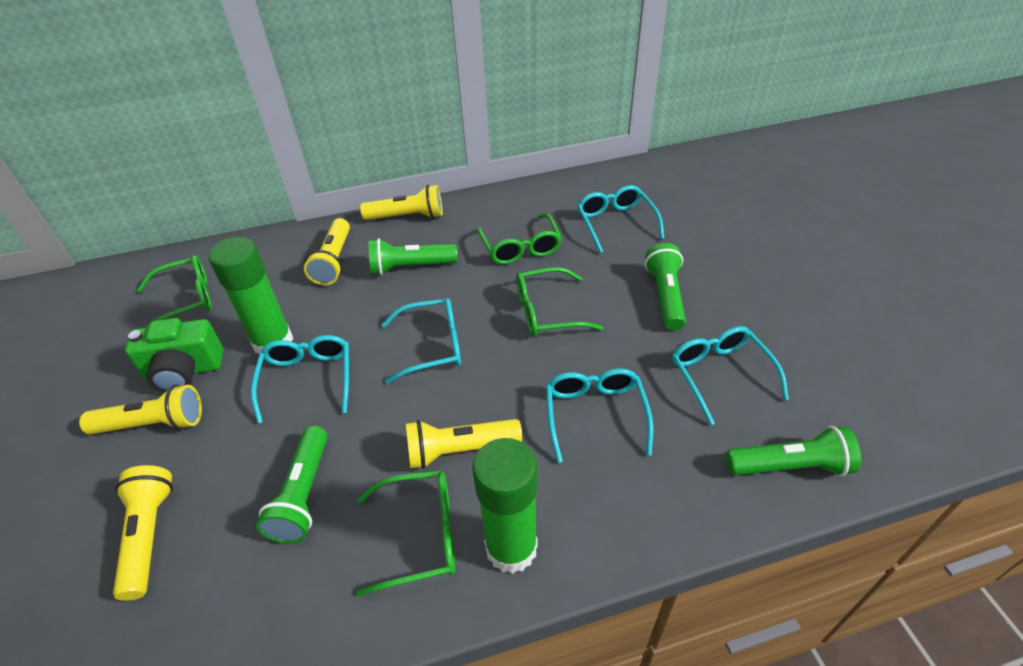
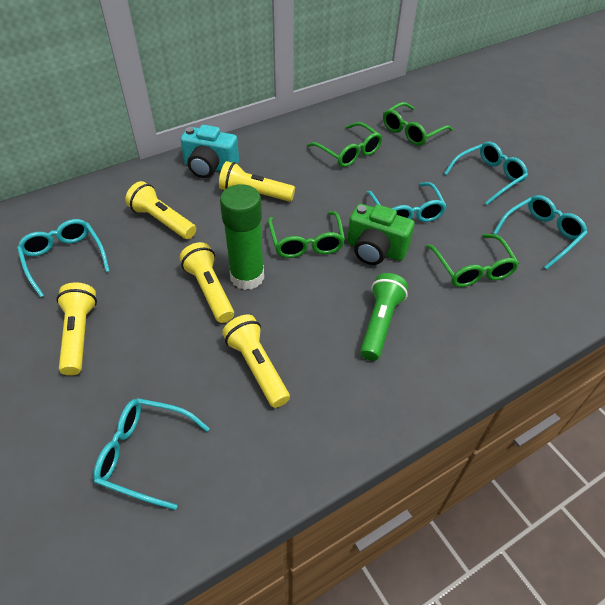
green flashlight: 4 -> 1
green glue stick: 2 -> 1
turquoise camera: 0 -> 1

